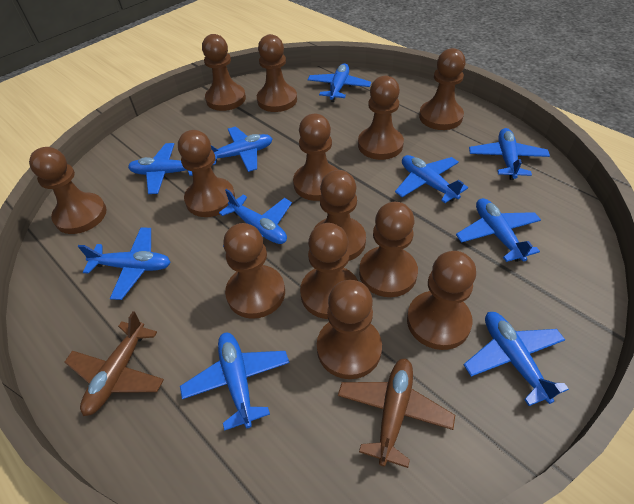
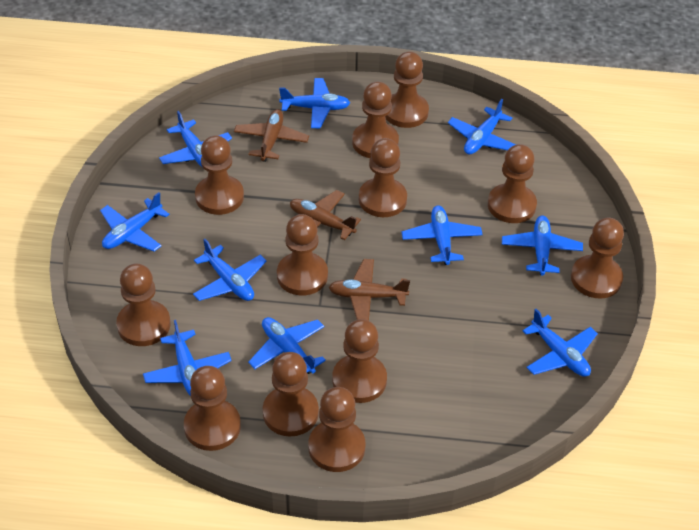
brown pawn: 13 -> 12
brown plane: 2 -> 3

